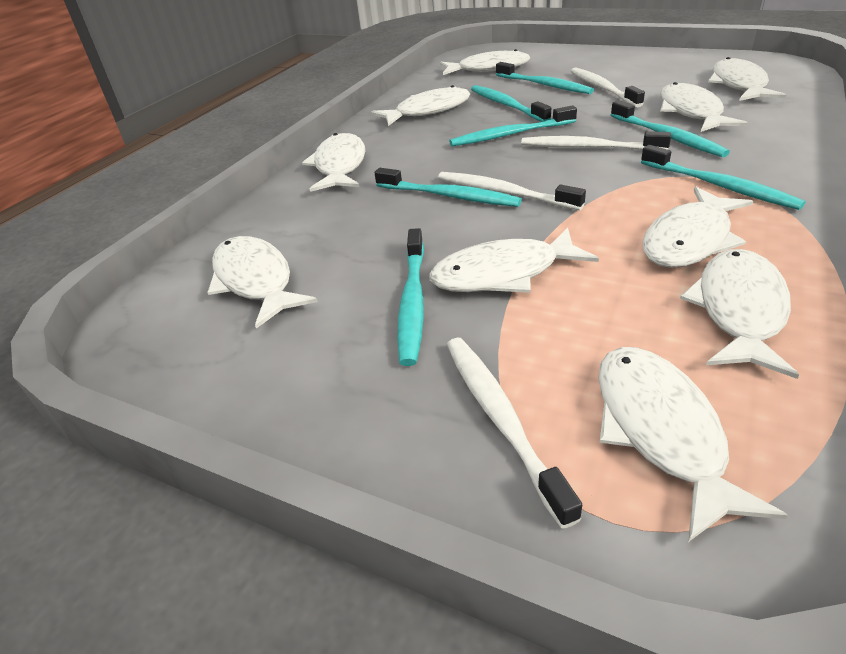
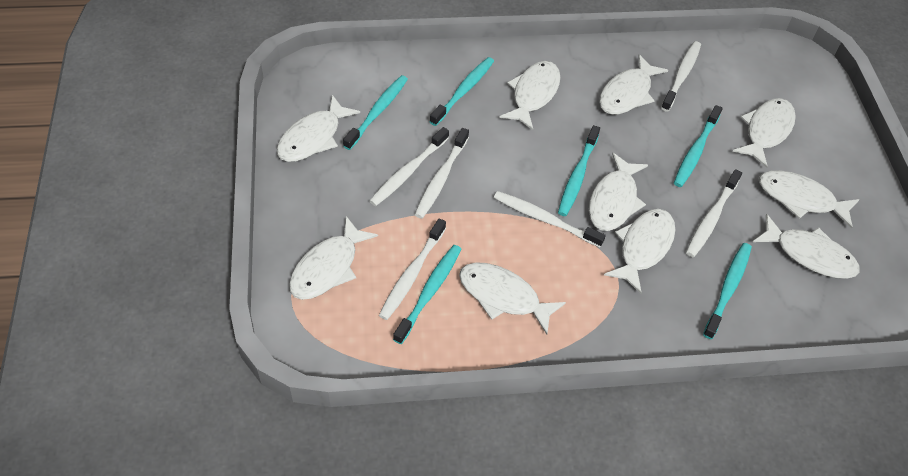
turquoise toothbrush: 7 -> 6
white toothbrush: 4 -> 6

